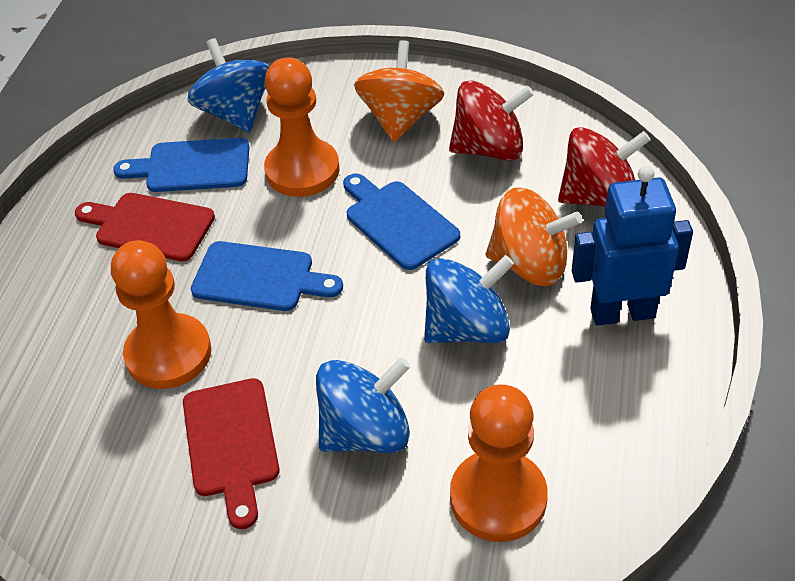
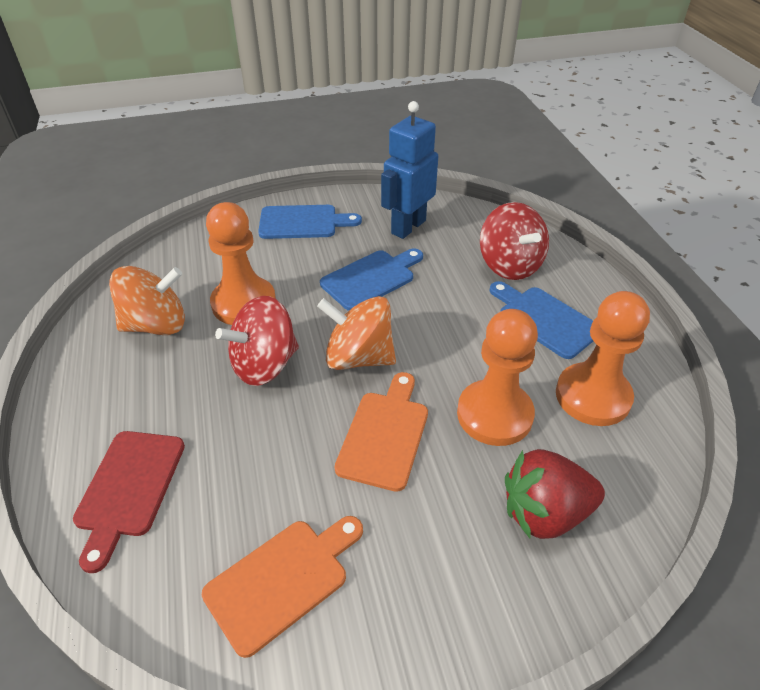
blue spinning top: 3 -> 0
orange cutting board: 0 -> 2
red cutting board: 2 -> 1
red strawberry: 0 -> 1

